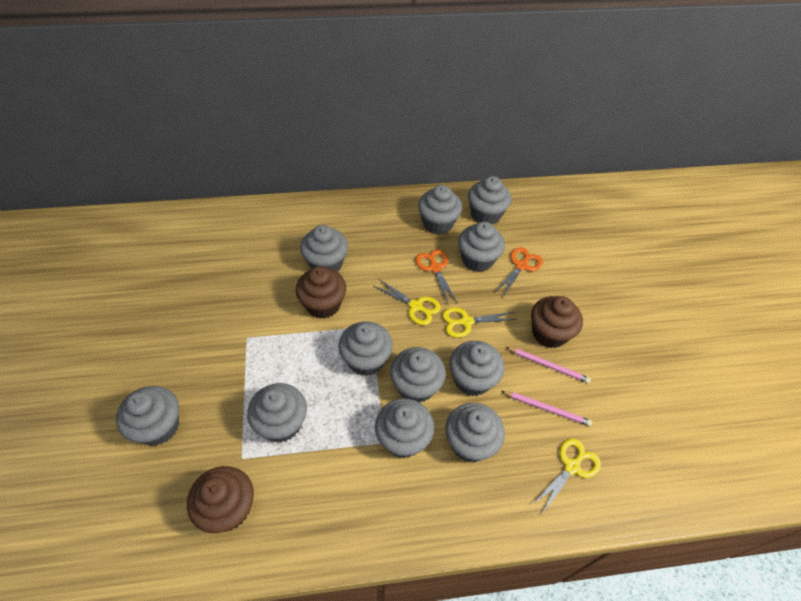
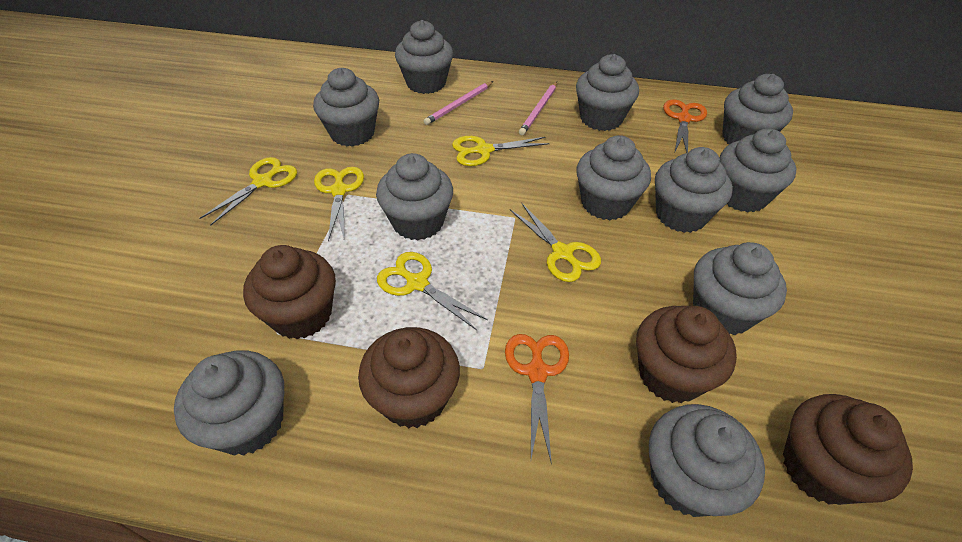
brown cupcake: 3 -> 4
yellow scissors: 3 -> 5

